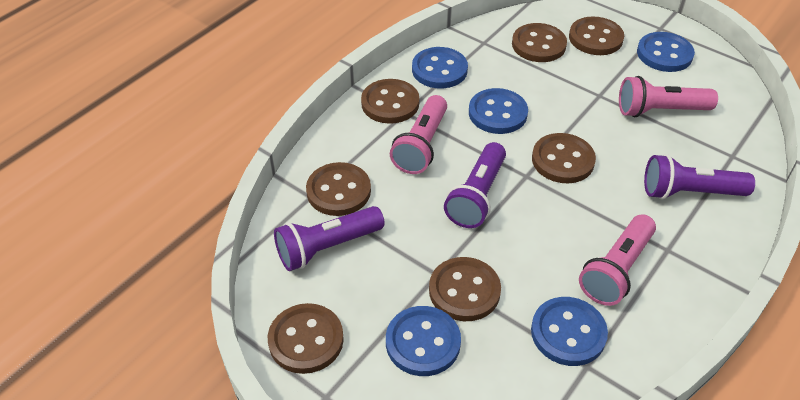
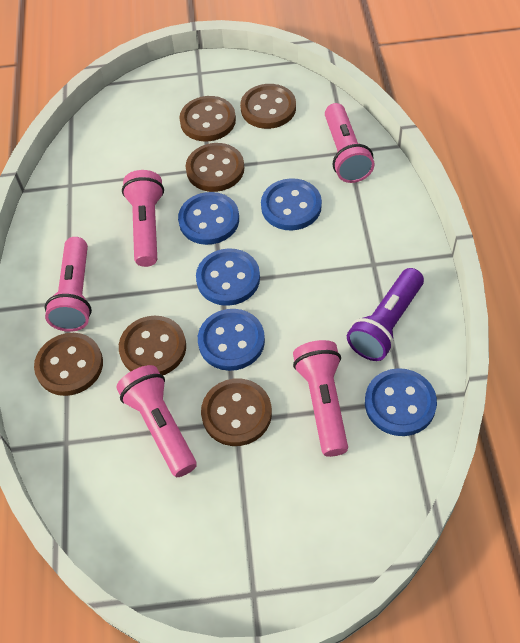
brown button: 7 -> 6
pink flashlight: 3 -> 5
purple flashlight: 3 -> 1

